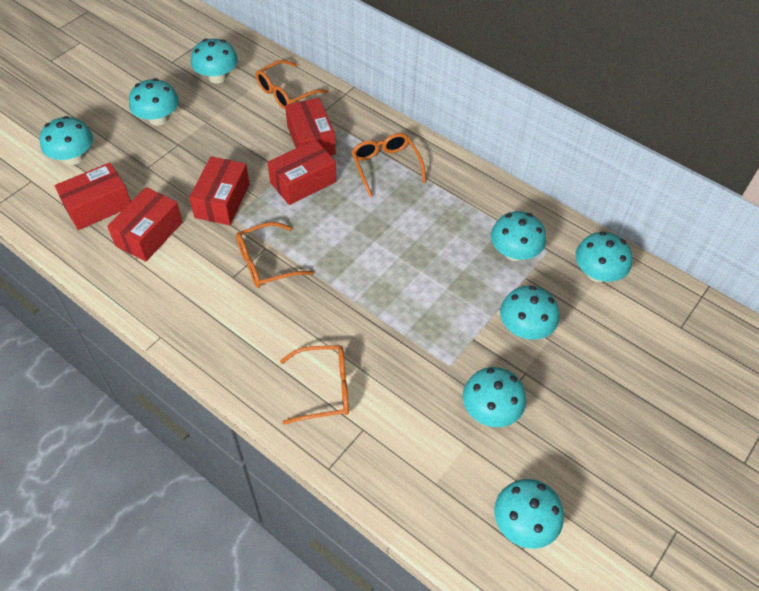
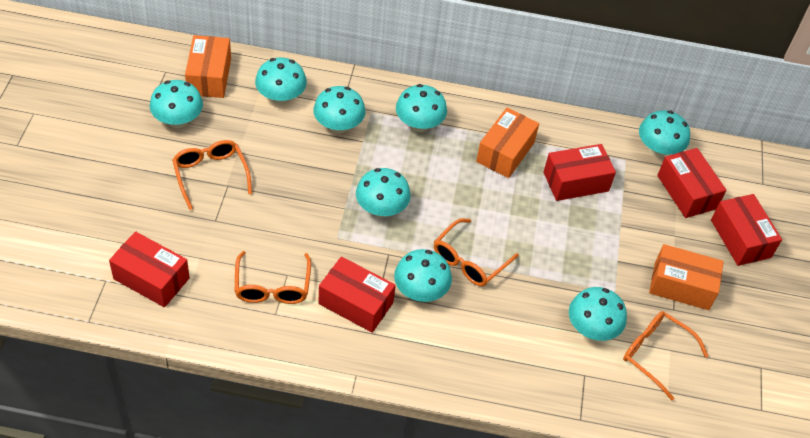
orange box: 0 -> 3

